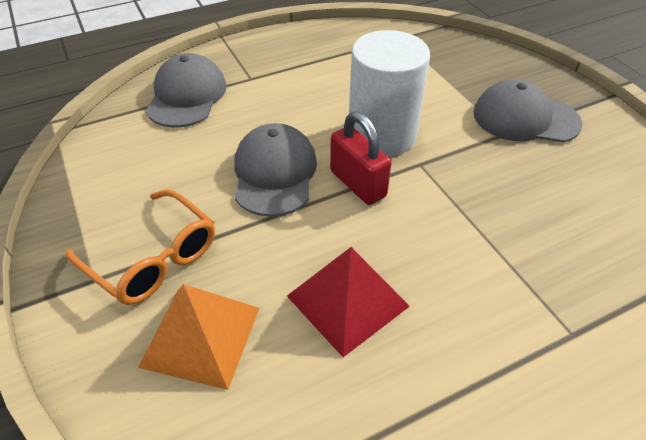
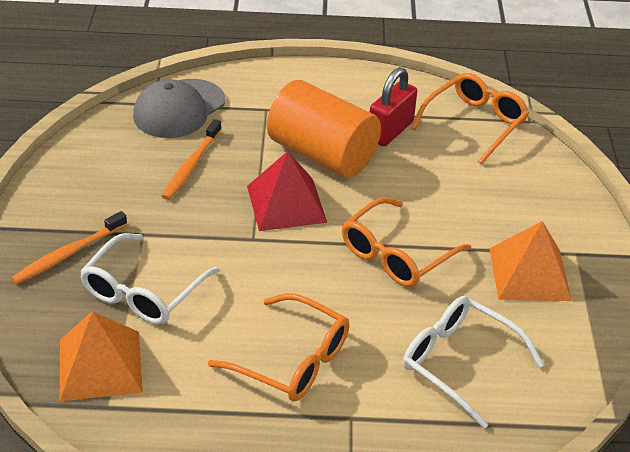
grey cap: 3 -> 1
orange cylinder: 0 -> 1
orange glasses: 1 -> 3
orange pyramid: 1 -> 2
orange toothbrush: 0 -> 2
white cylinder: 1 -> 0
white glasses: 0 -> 2

